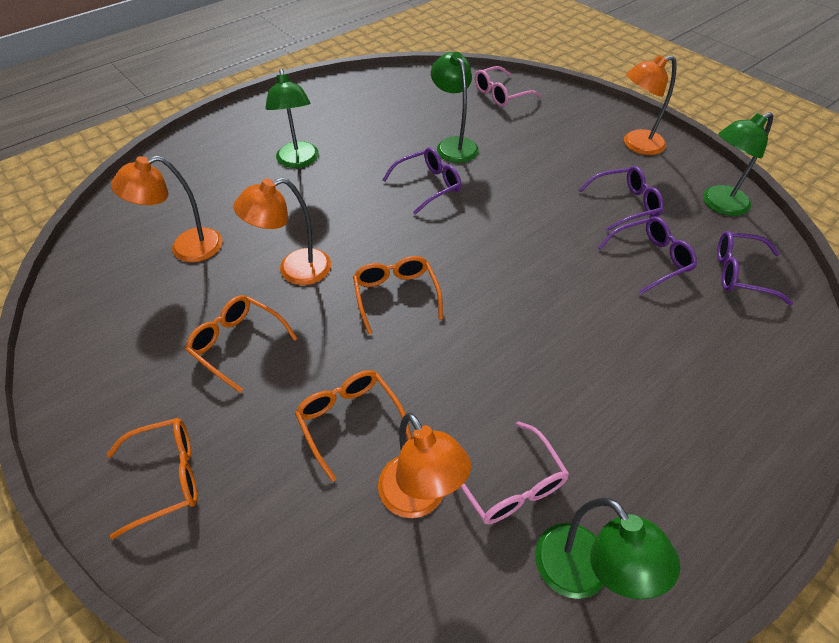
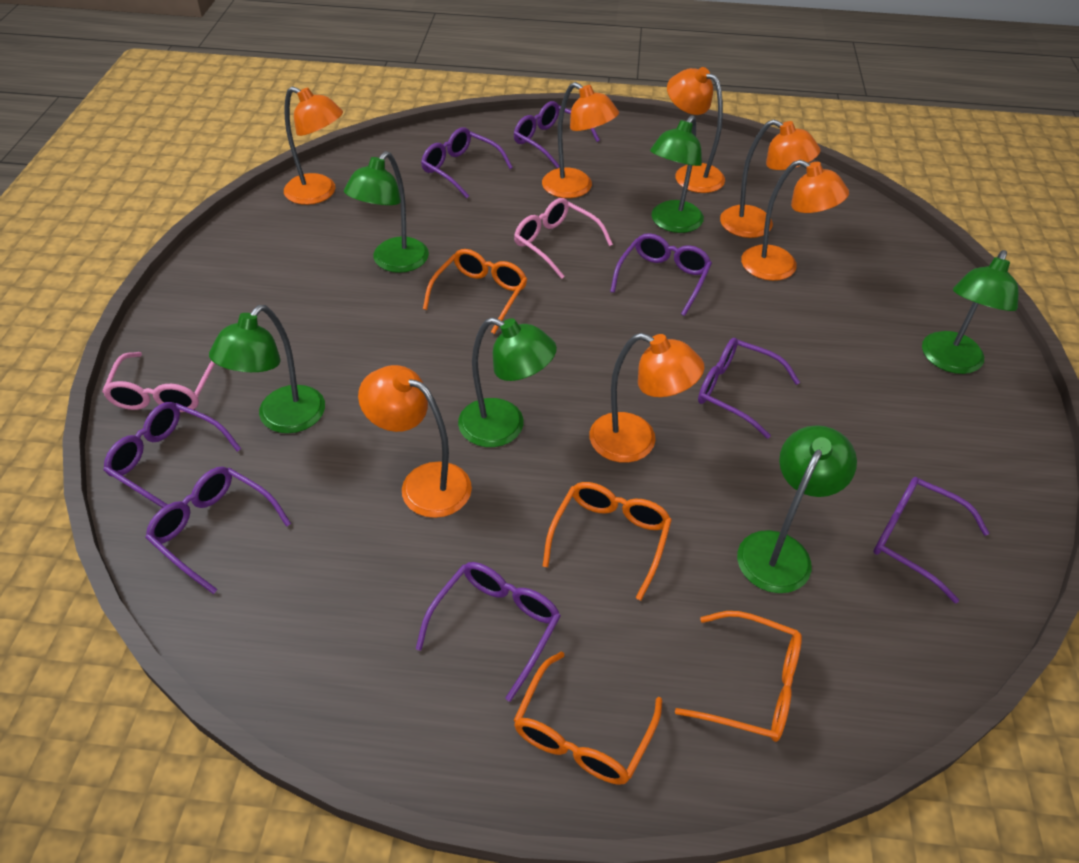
green lamp: 4 -> 6
orange lamp: 4 -> 7
purple glasses: 4 -> 8

